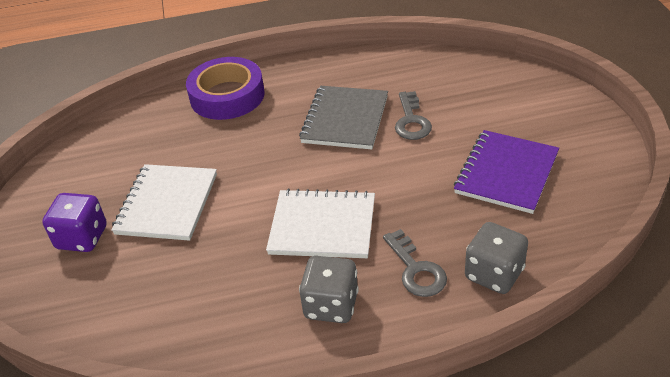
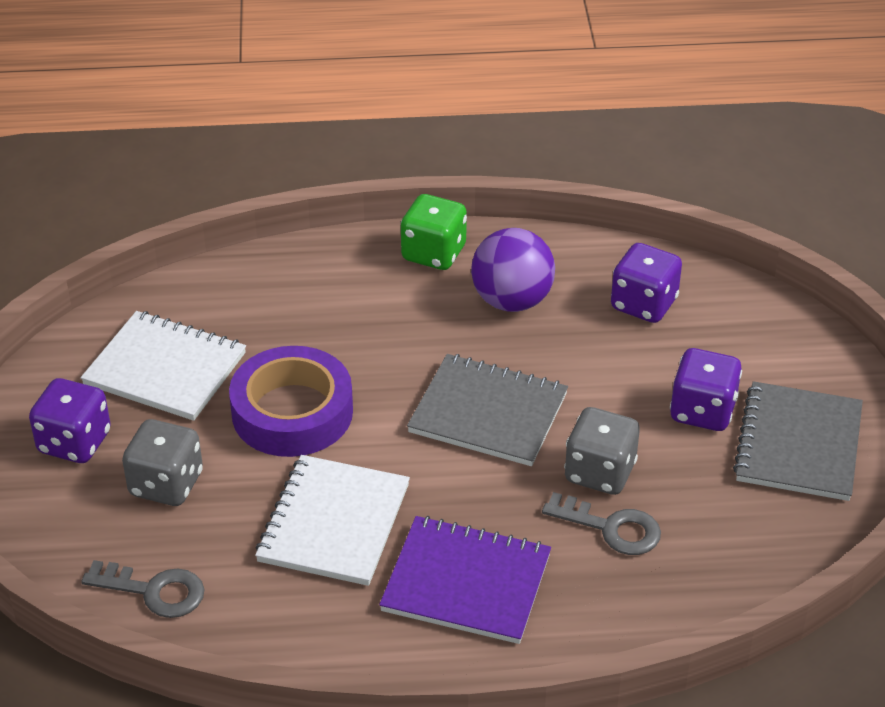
green dice: 0 -> 1
grey notebook: 1 -> 2
purple ball: 0 -> 1
purple dice: 1 -> 3

